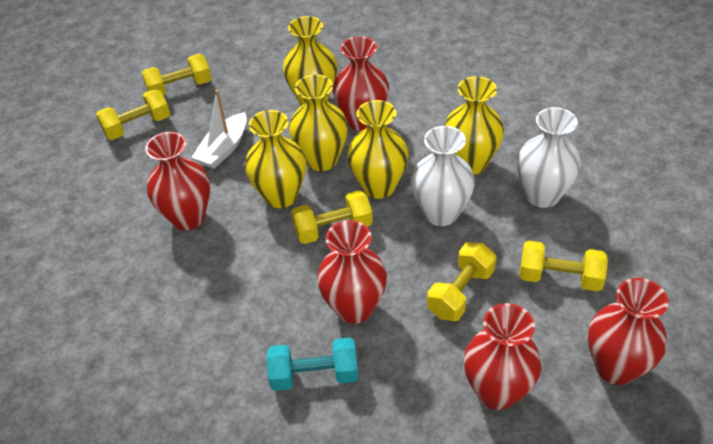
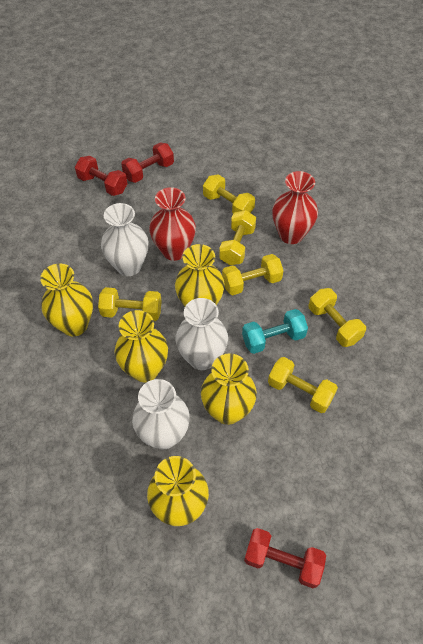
red dumbbell: 0 -> 3
red vase: 5 -> 2
white boat: 1 -> 0
white vase: 2 -> 3
yellow dumbbell: 5 -> 6

